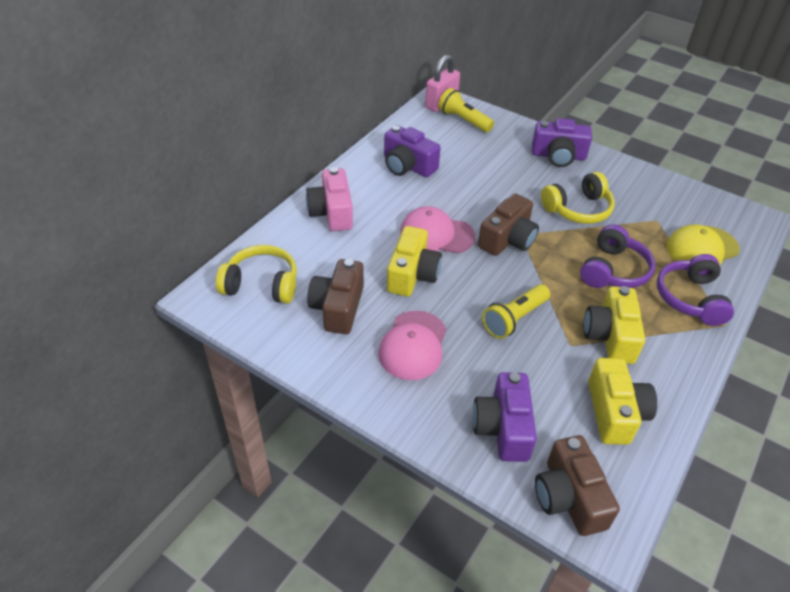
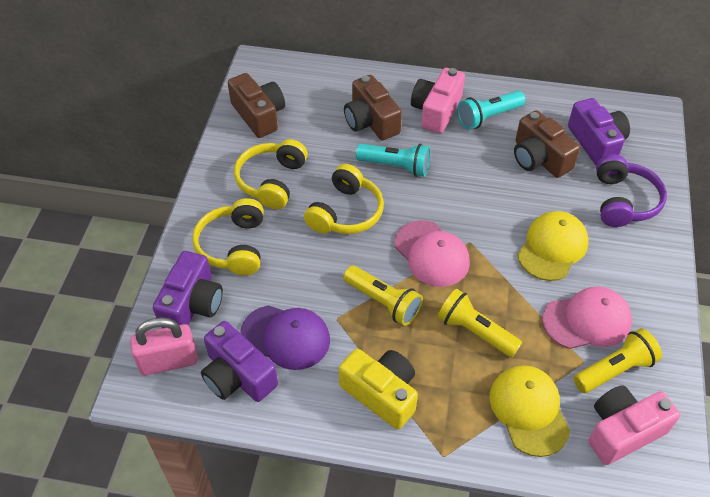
pink camera: 1 -> 2
purple cap: 0 -> 1
purple headphones: 2 -> 1
turquoise flashlight: 0 -> 2
yellow camera: 3 -> 1
yellow cap: 1 -> 2
yellow flashlight: 2 -> 3
yellow headphones: 2 -> 3

